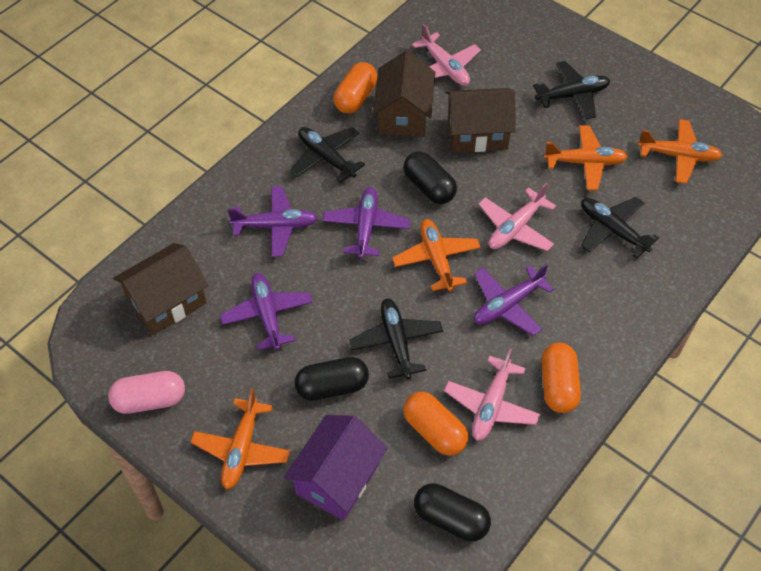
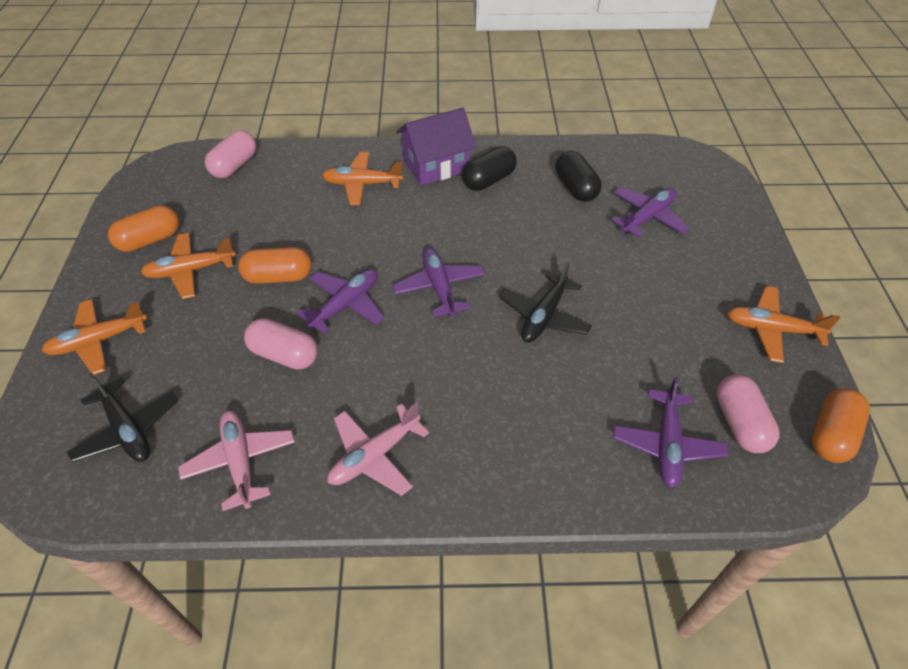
black capsule: 3 -> 2
black plane: 4 -> 2
brown house: 3 -> 0
pink capsule: 1 -> 3
pink plane: 3 -> 2

